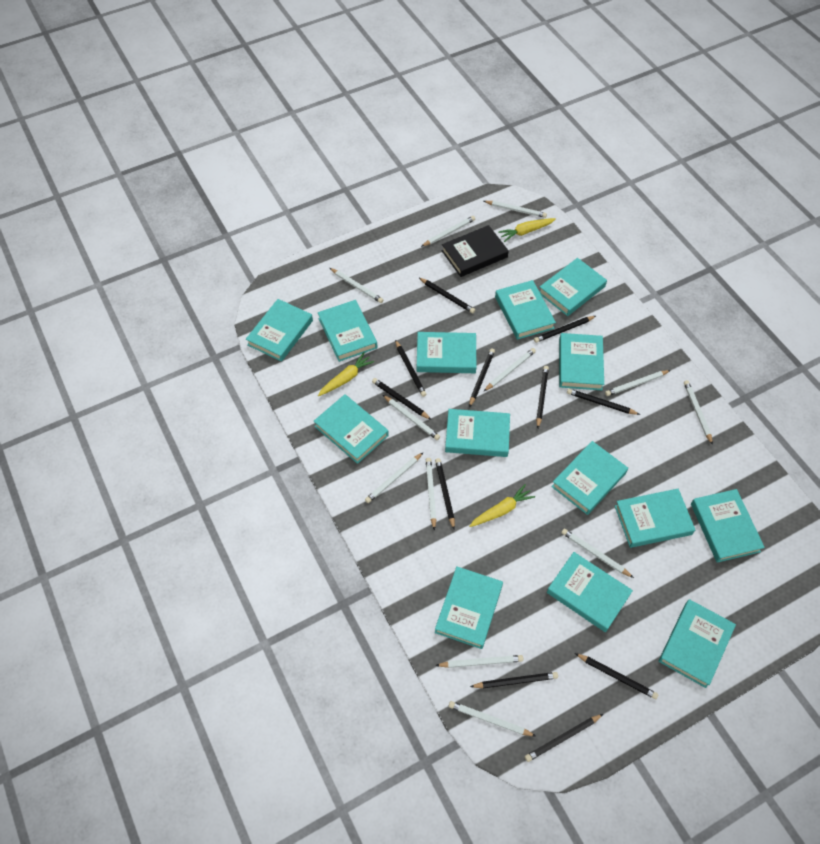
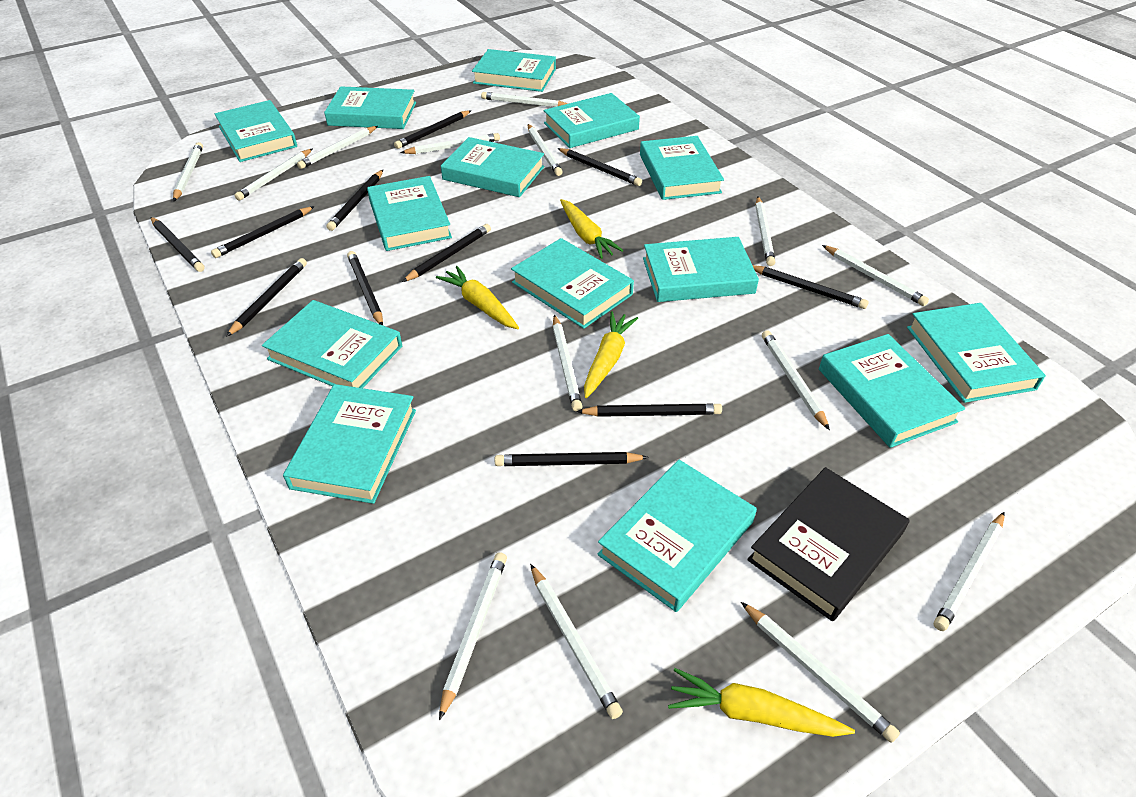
white pencil: 12 -> 14
yellow carrot: 3 -> 4

